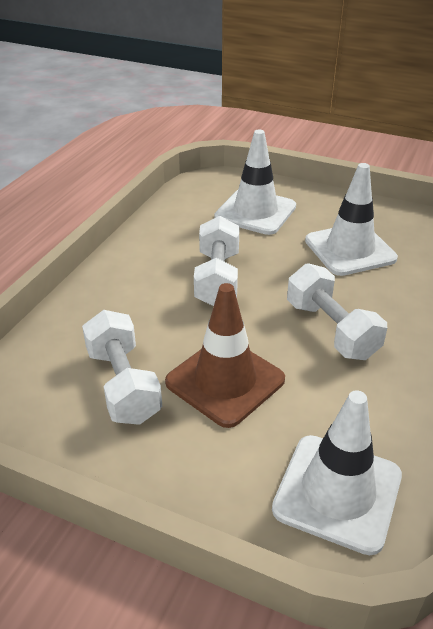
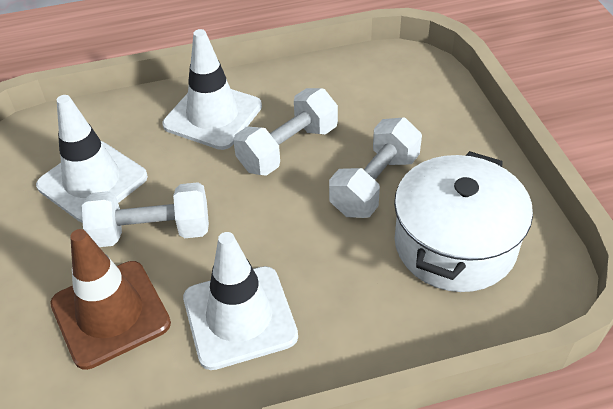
white pot: 0 -> 1

